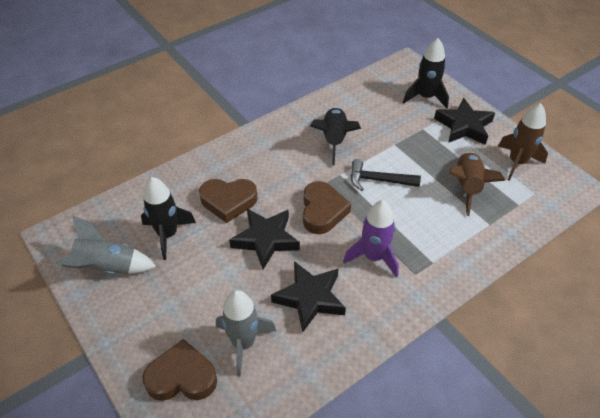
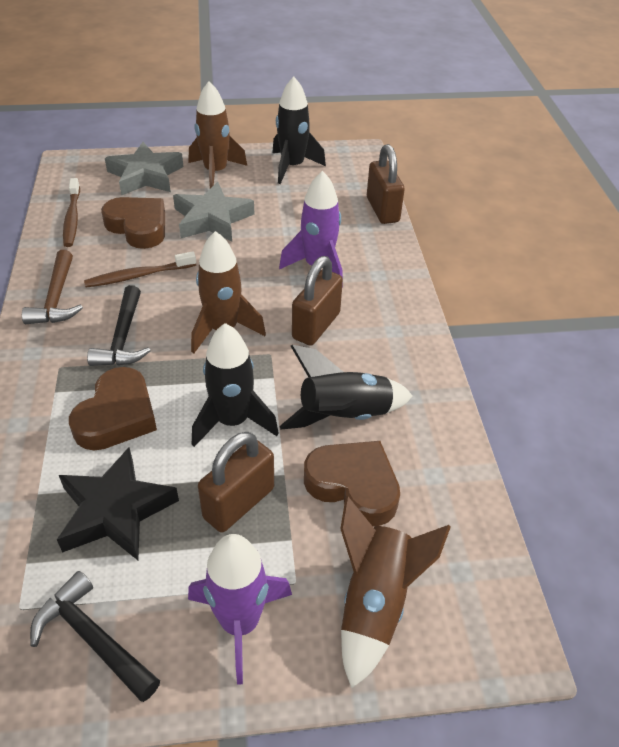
black hammer: 1 -> 2
black star: 3 -> 1
brown hammer: 0 -> 1
brown padlock: 0 -> 3
brown rocket: 2 -> 3
brown toothbrush: 0 -> 2
grey rocket: 2 -> 0
grey star: 0 -> 2
purple rocket: 1 -> 2

